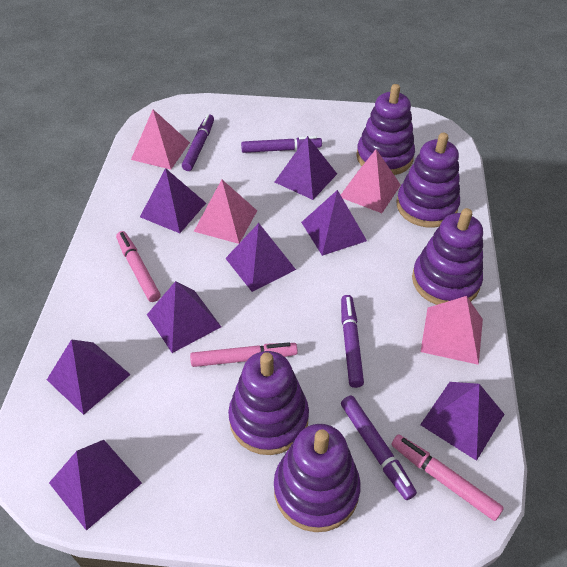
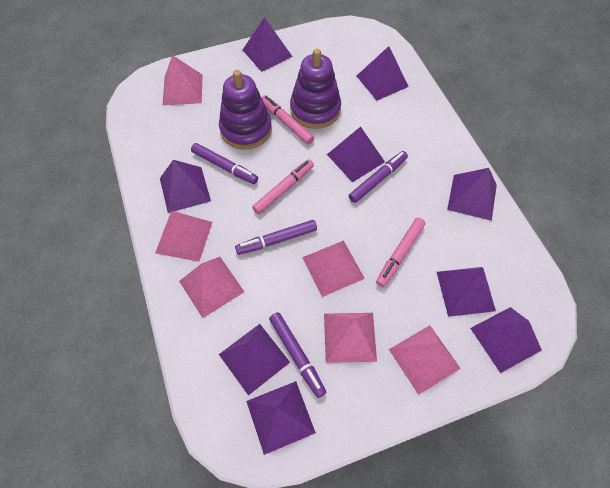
pink pyramid: 4 -> 6
purple pyramid: 8 -> 9
purple stacking toy: 5 -> 2

